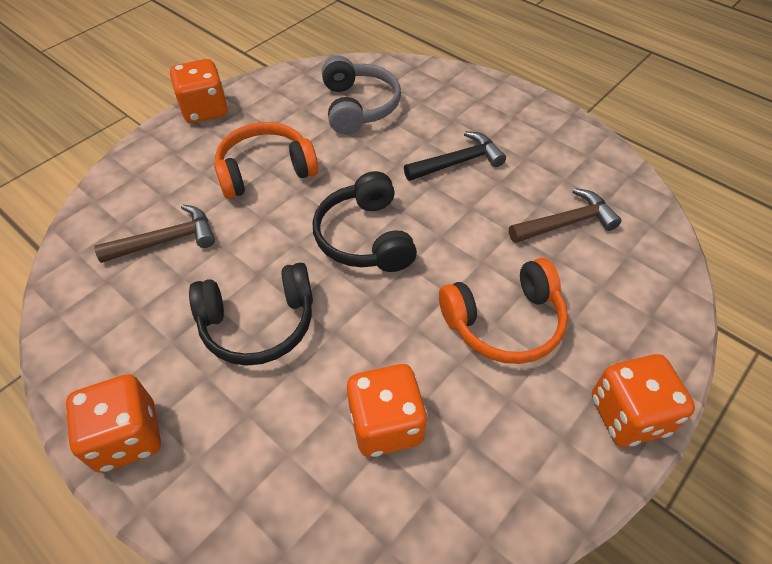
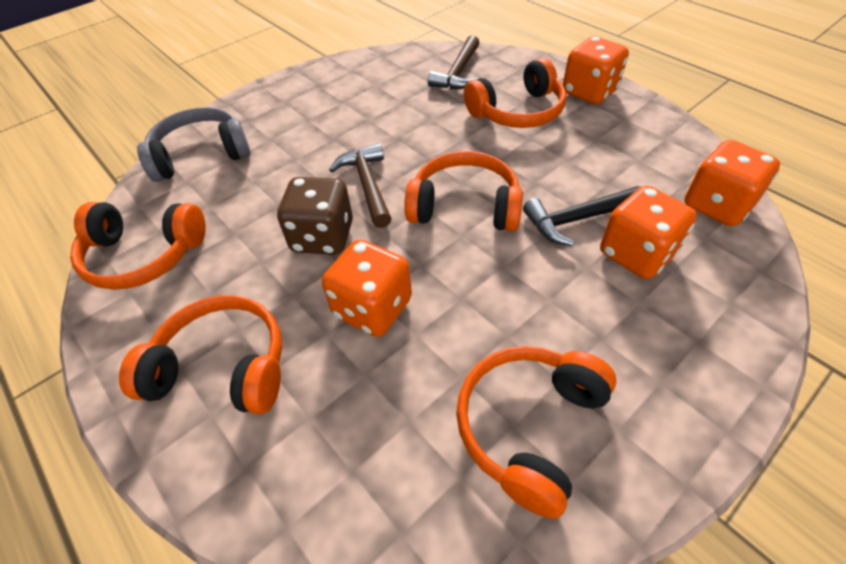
black headphones: 2 -> 0
brown dice: 0 -> 1
orange headphones: 2 -> 5

